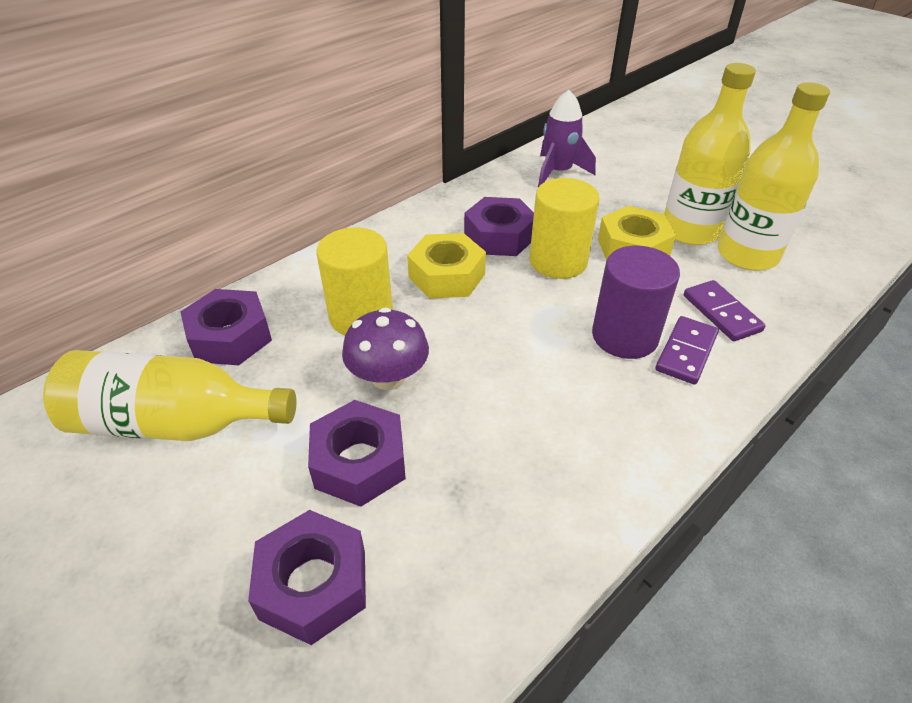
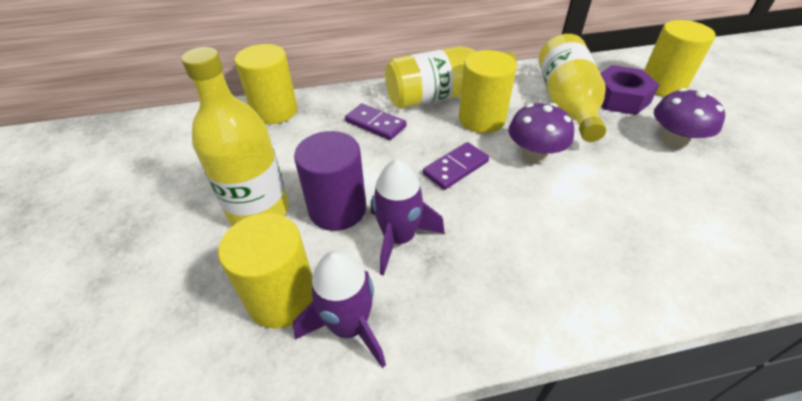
purple mushroom: 1 -> 2
purple nut: 4 -> 1
purple rocket: 1 -> 2
yellow cylinder: 2 -> 4
yellow nut: 2 -> 0

